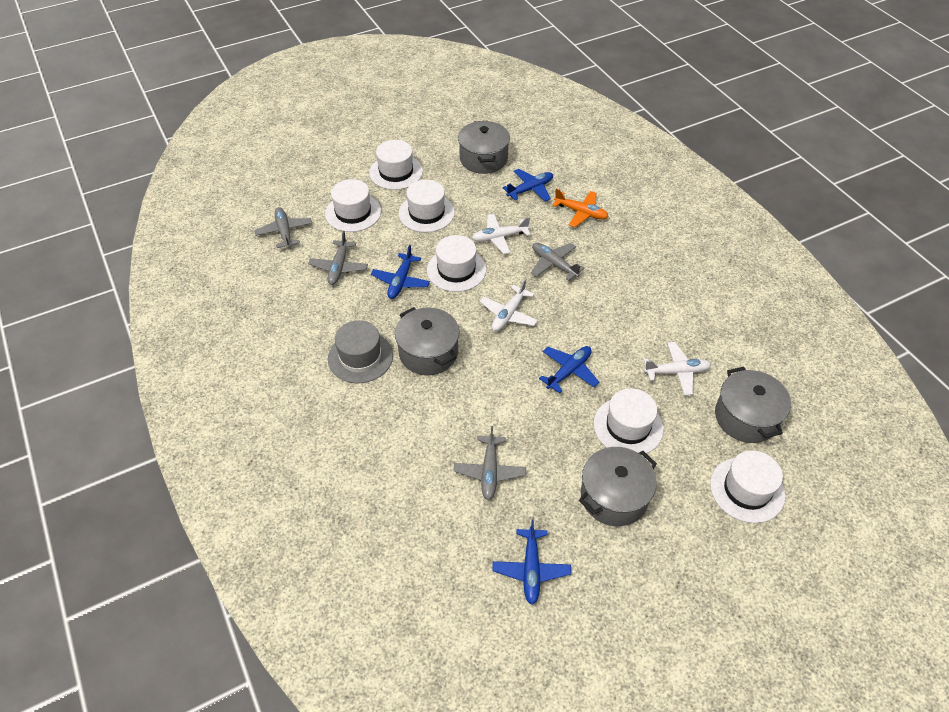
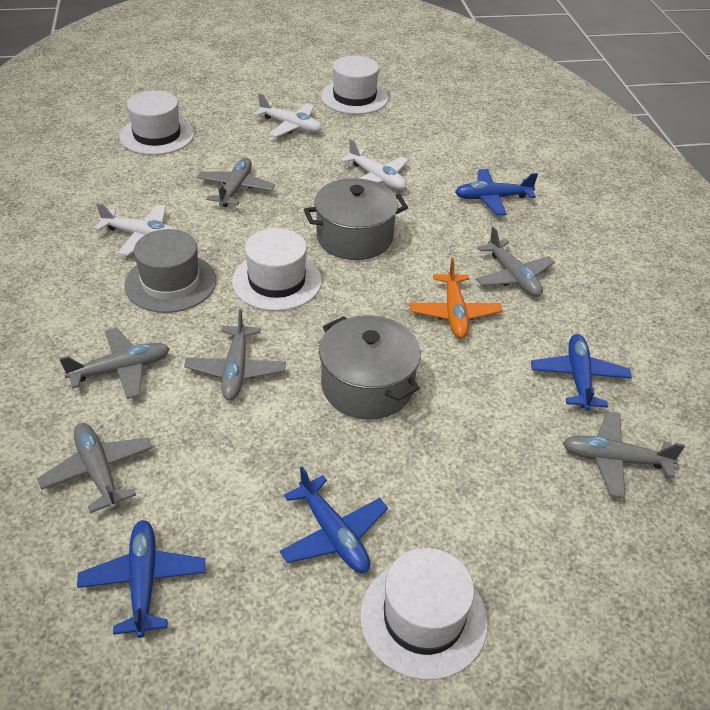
grey plane: 4 -> 6
grey pot: 4 -> 2
white hat: 6 -> 4

